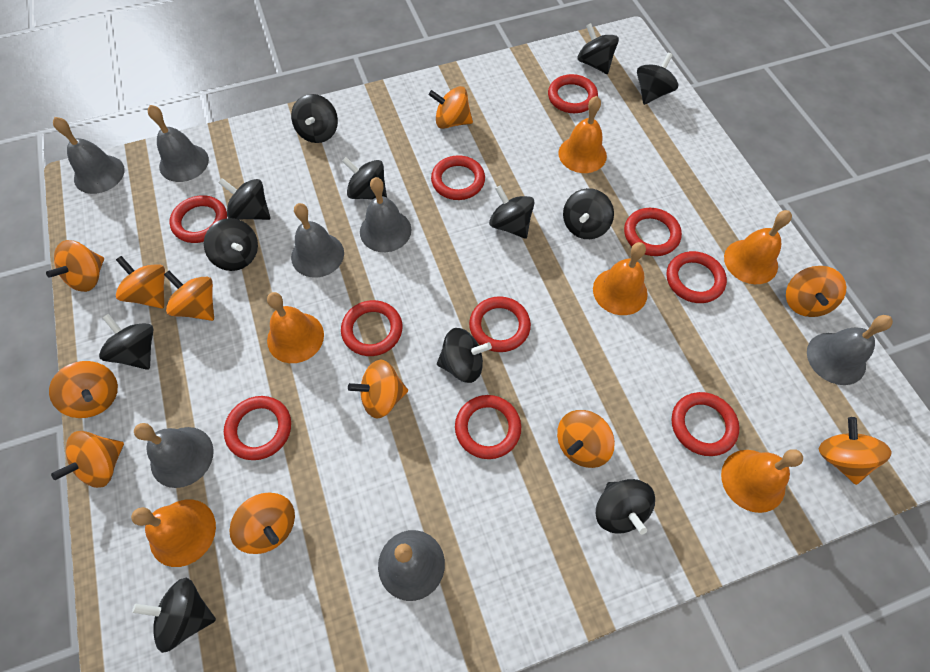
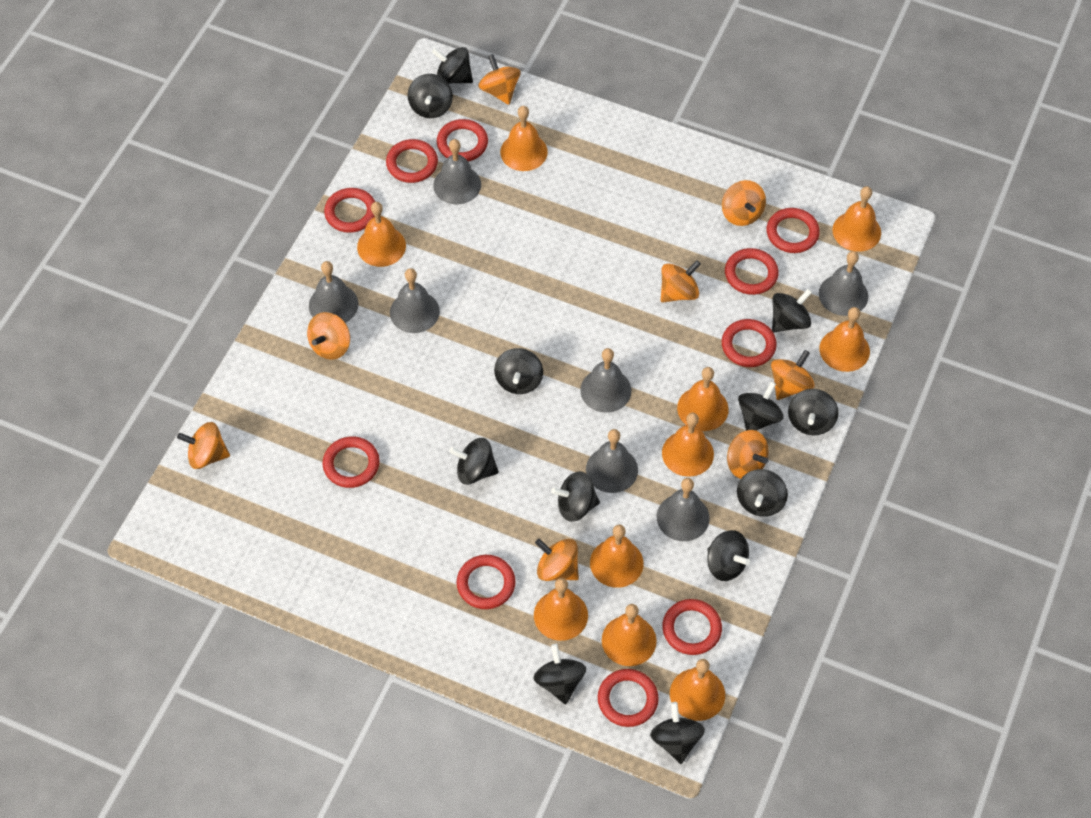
orange bell: 6 -> 10
orange spinning top: 11 -> 8

